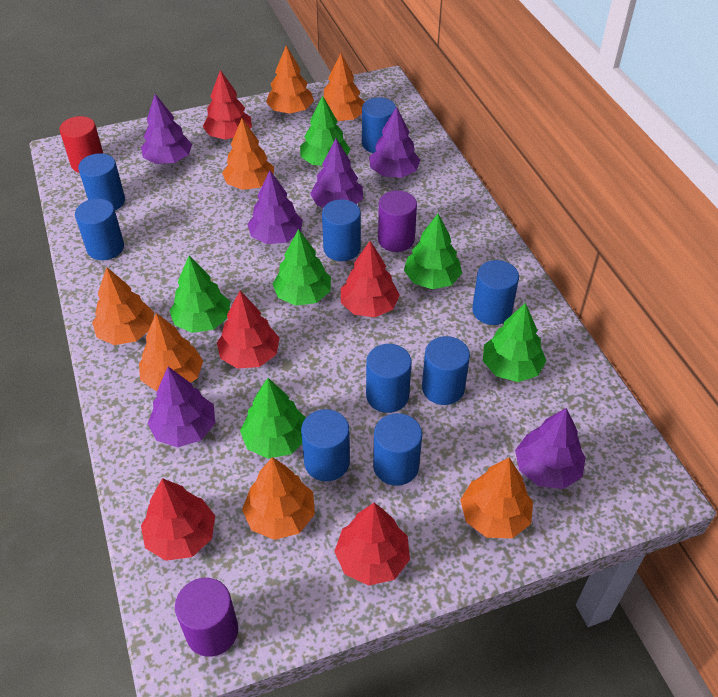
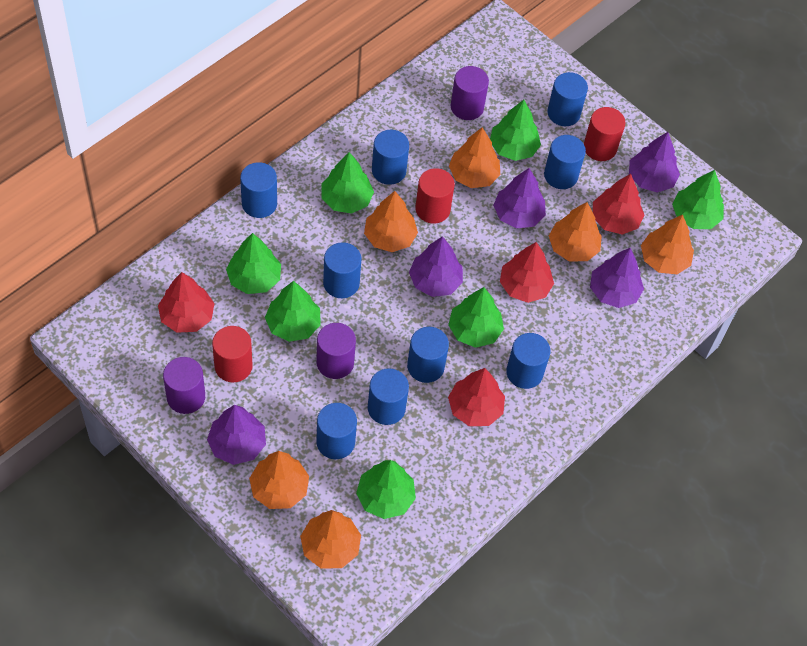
green tree: 6 -> 7
orange tree: 7 -> 6
purple cylinder: 2 -> 3
purple tree: 6 -> 5
red cylinder: 1 -> 3
red tree: 5 -> 4

